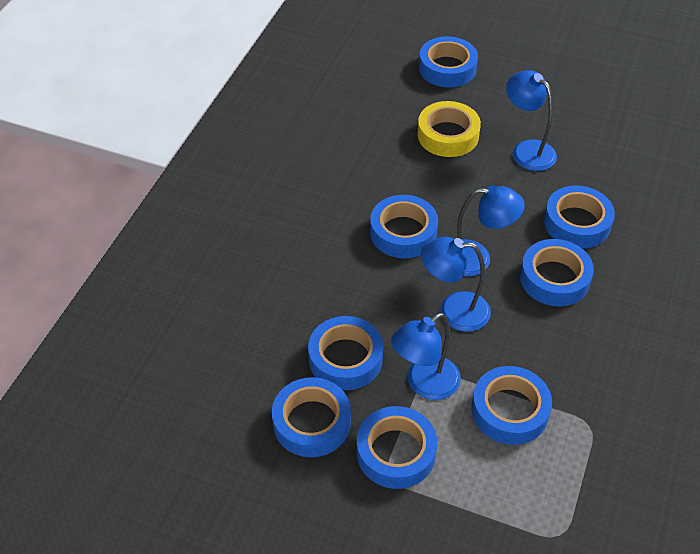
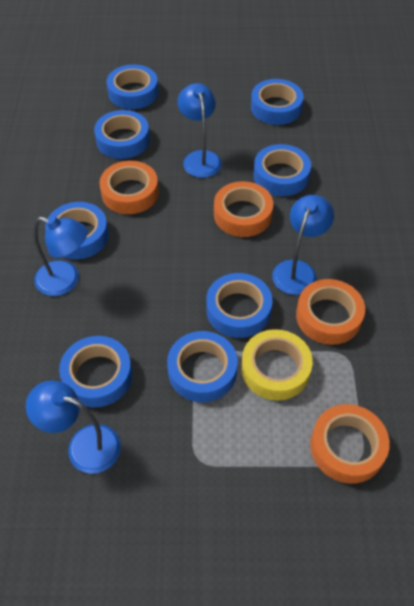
orange tape: 0 -> 4

